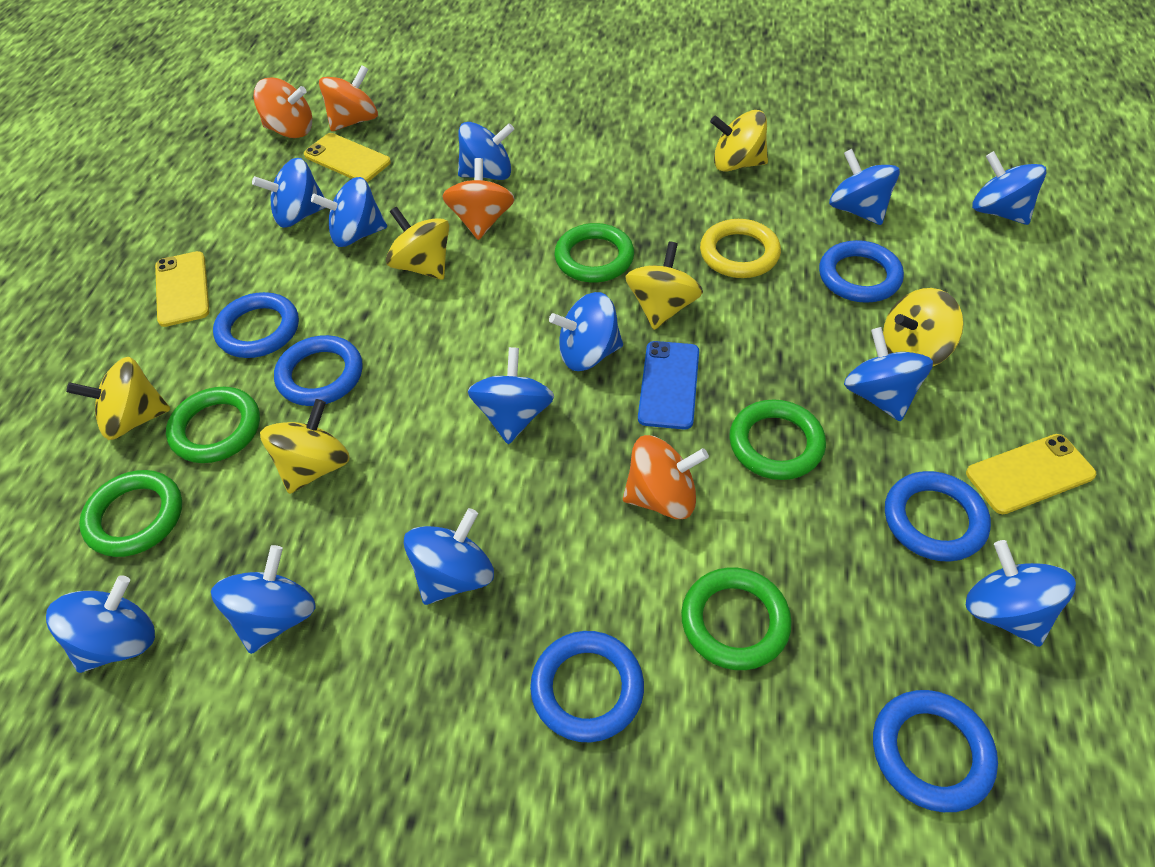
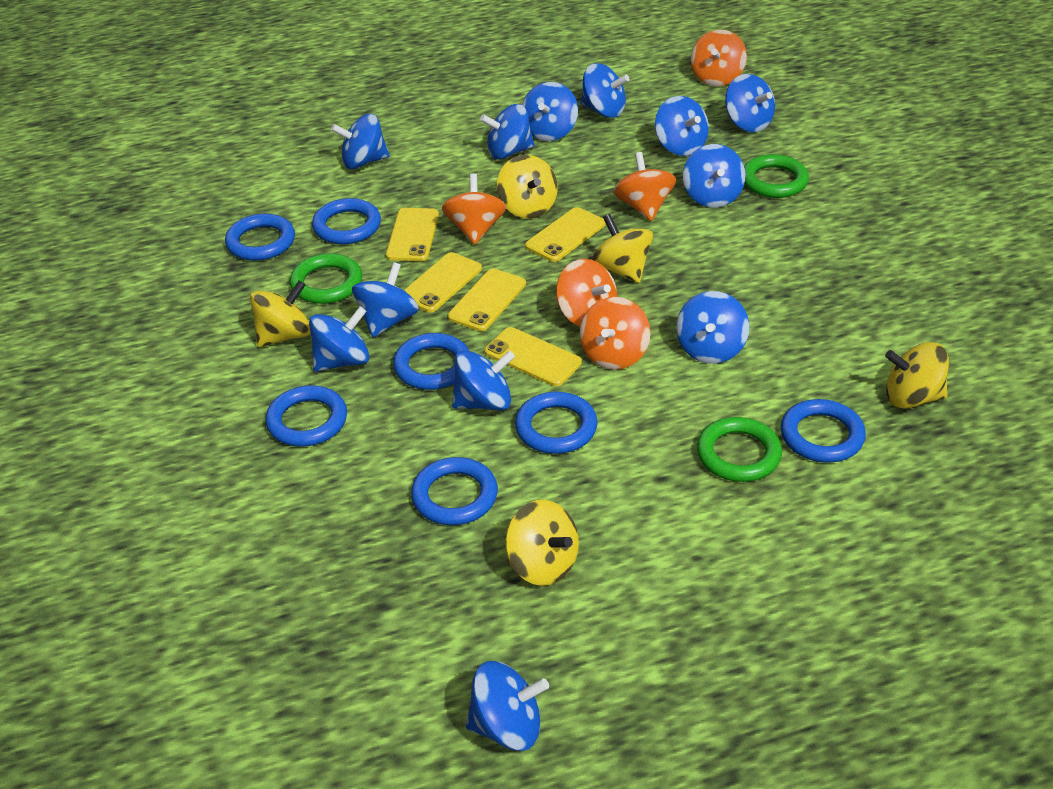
blue phone: 1 -> 0
blue ring: 6 -> 7
green ring: 5 -> 3
orange spinning top: 4 -> 5
yellow phone: 3 -> 5
yellow ring: 1 -> 0
yellow spinning top: 6 -> 5

